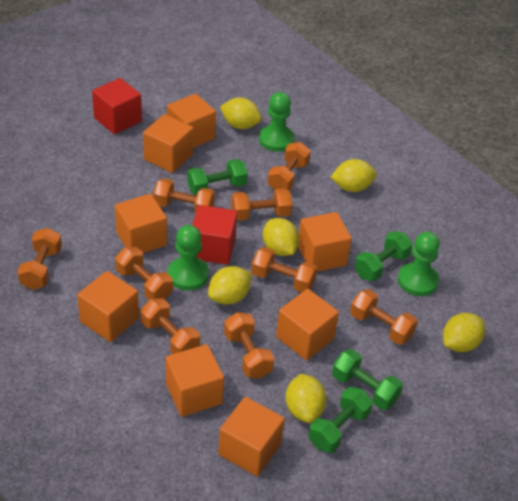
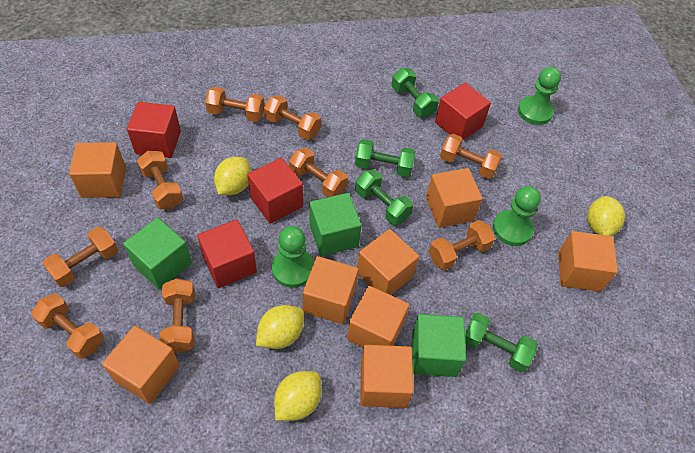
green cube: 0 -> 3
red cube: 2 -> 4
yellow lemon: 6 -> 4

